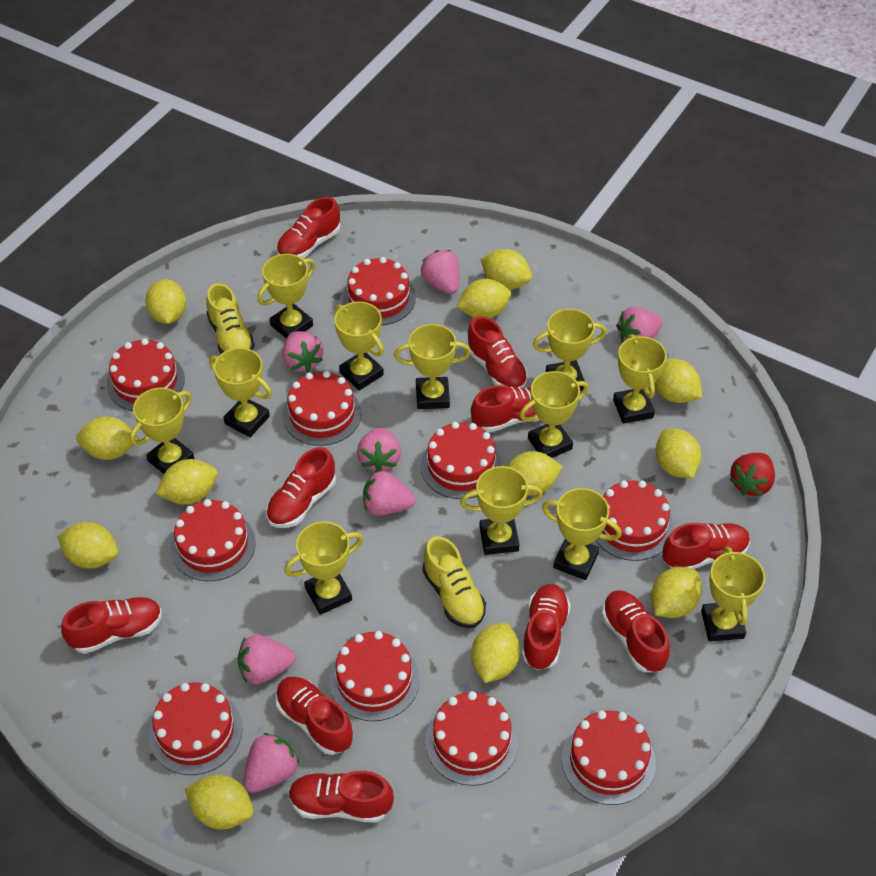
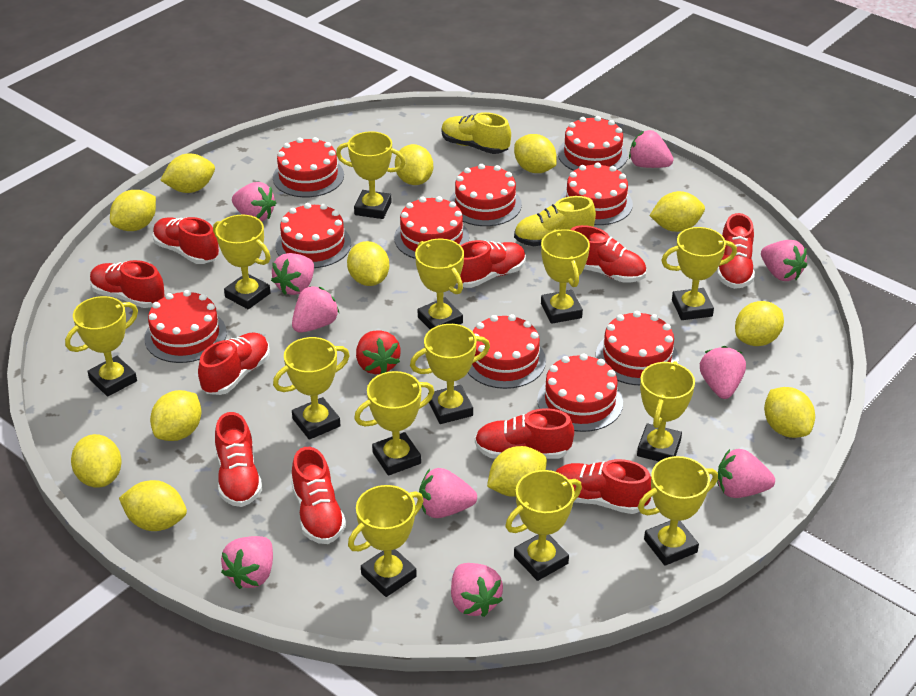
pink strawberry: 7 -> 10
yellow trophy: 12 -> 13

